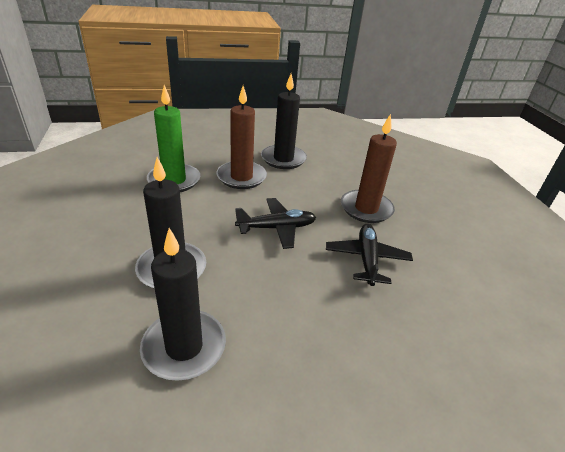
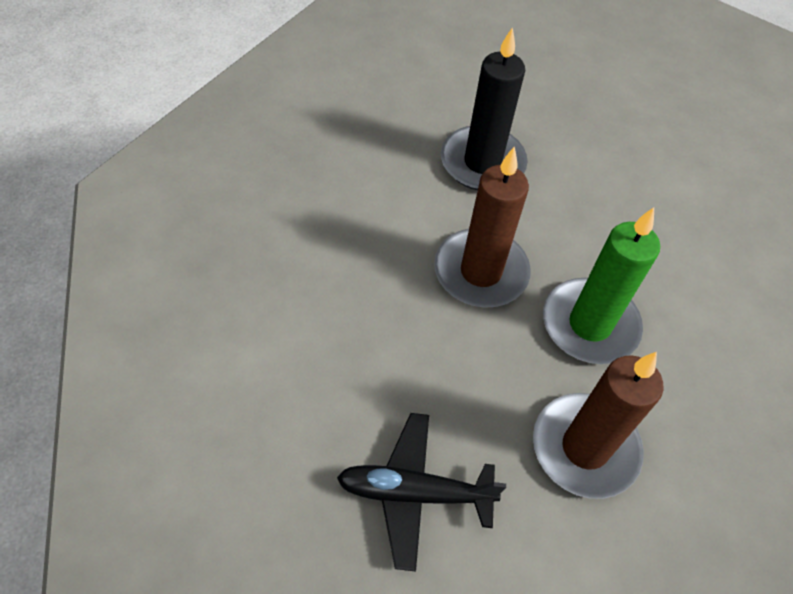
black candle: 3 -> 1
black plane: 2 -> 1

